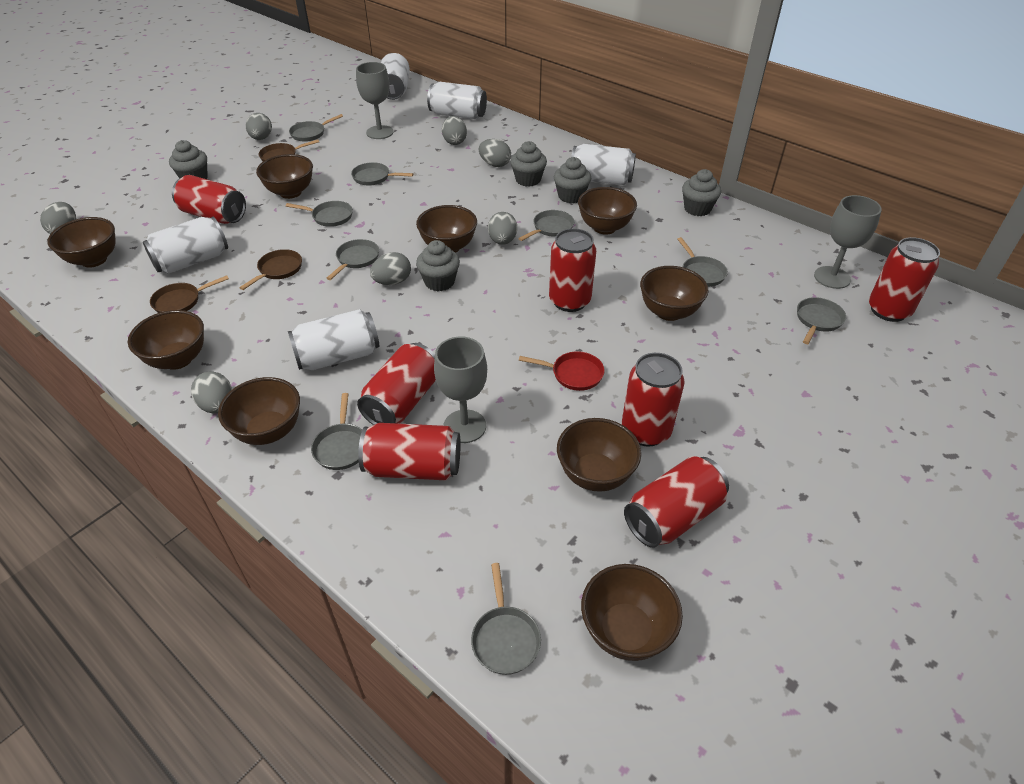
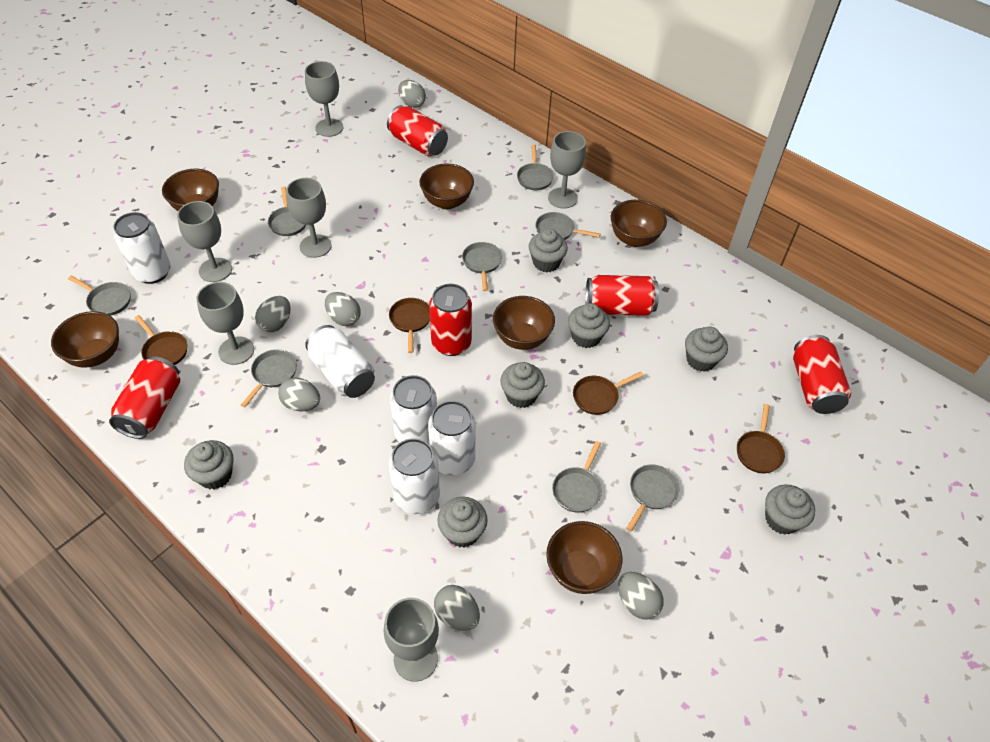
brown bowl: 9 -> 6
brown pan: 3 -> 4
grey cupcake: 5 -> 7
grey egg: 7 -> 6
grey goblet: 3 -> 6
grey pan: 9 -> 8
red can: 7 -> 5
red pan: 1 -> 0

